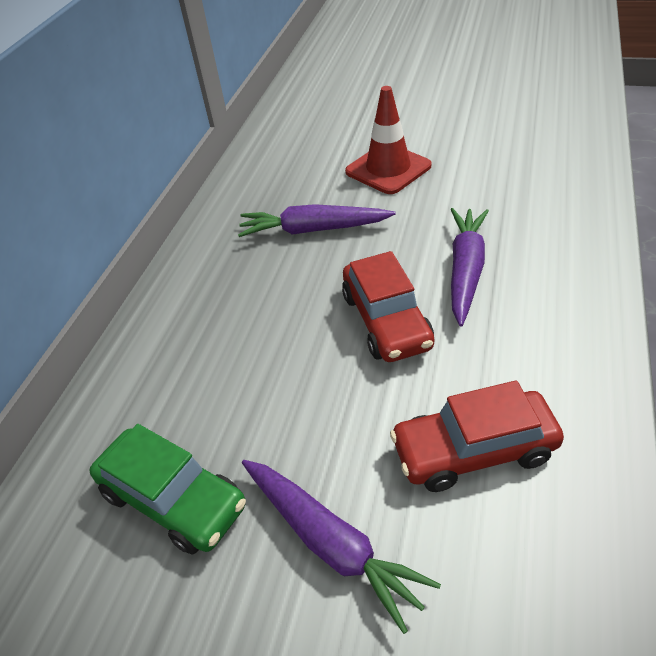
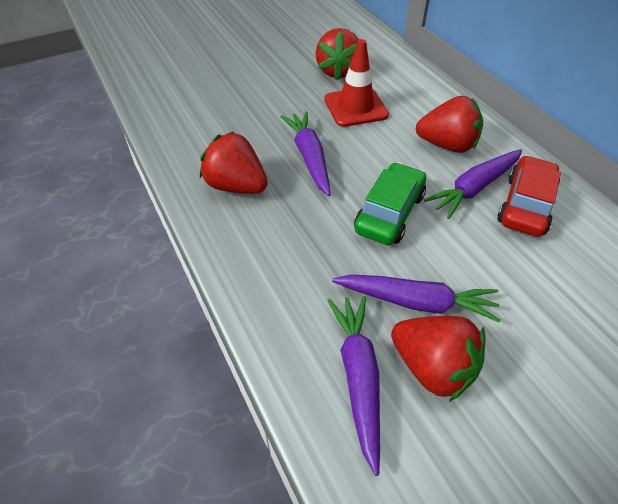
purple carrot: 3 -> 4
red car: 2 -> 1
red strawberry: 0 -> 4

